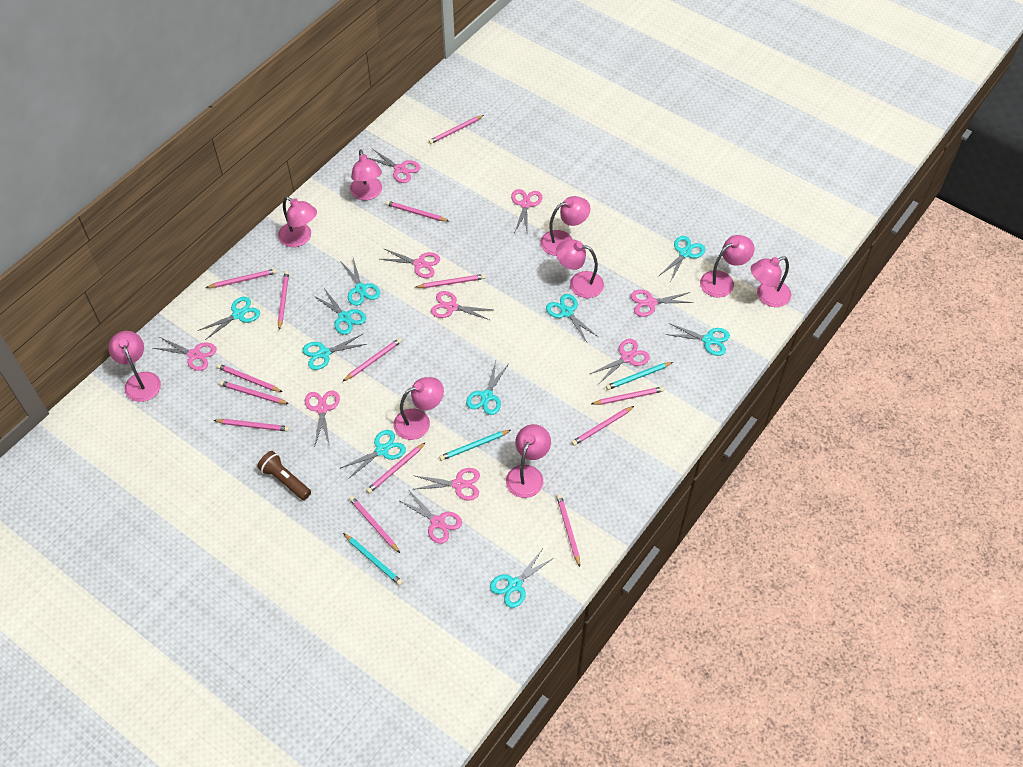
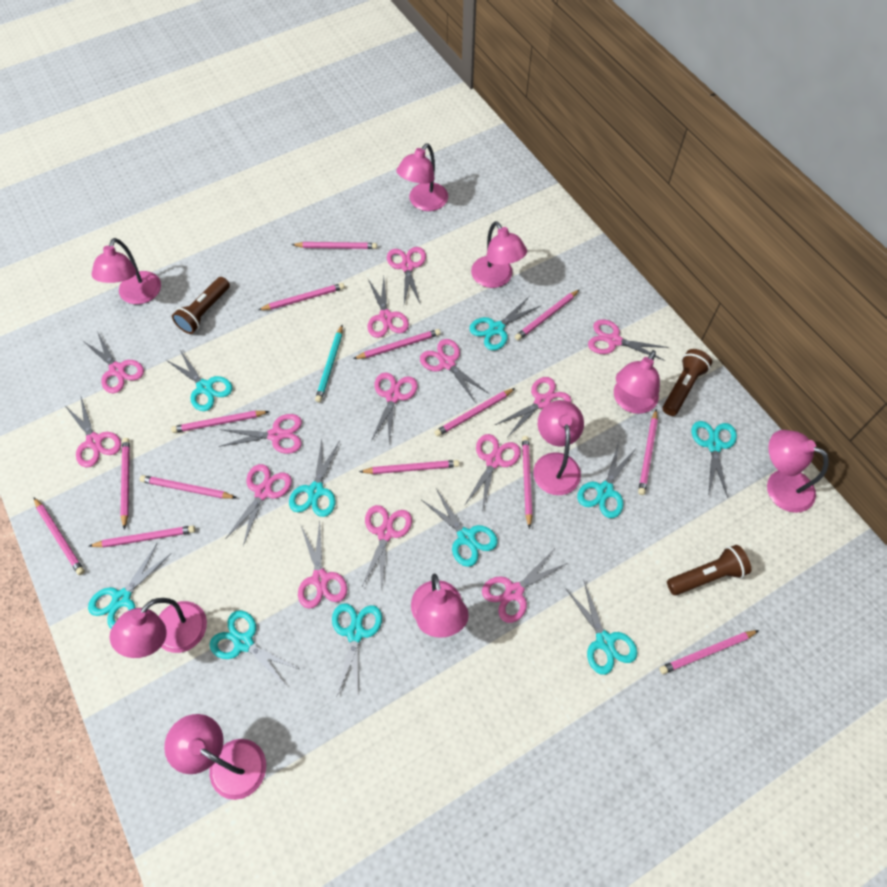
brown flashlight: 1 -> 3
pink scissors: 10 -> 14
turquoise pencil: 3 -> 1

